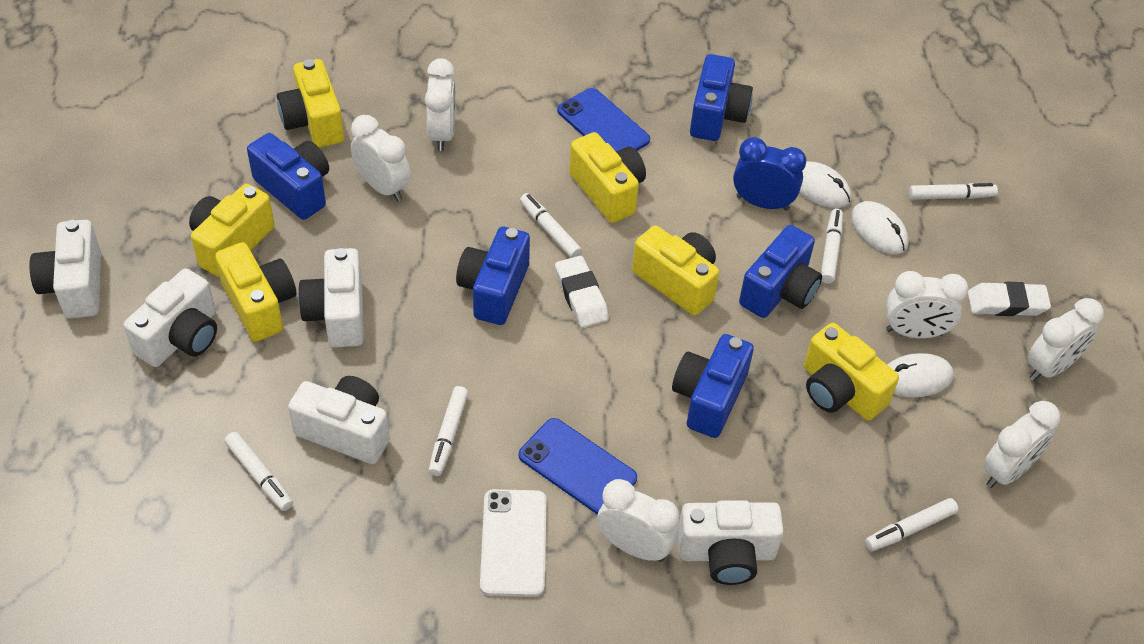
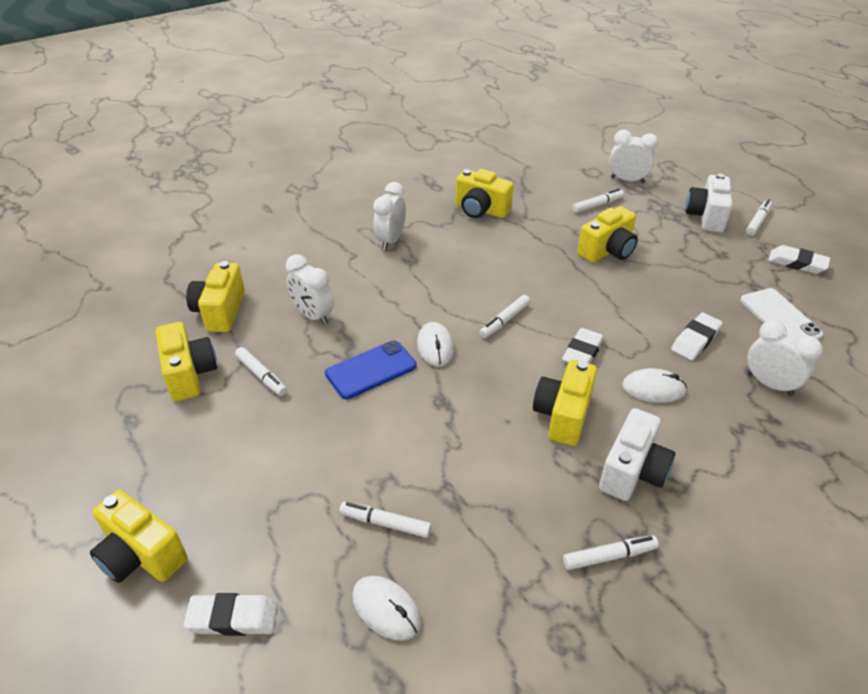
blue camera: 5 -> 0
blue clock: 1 -> 0
blue phone: 2 -> 1
white camera: 5 -> 2
white clock: 6 -> 4
white eraser: 2 -> 4

